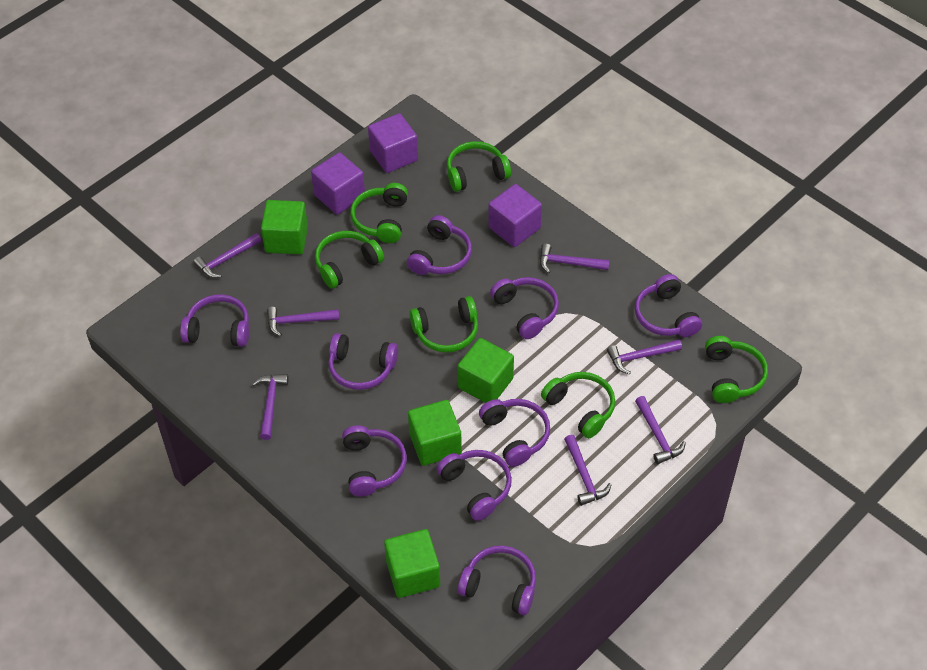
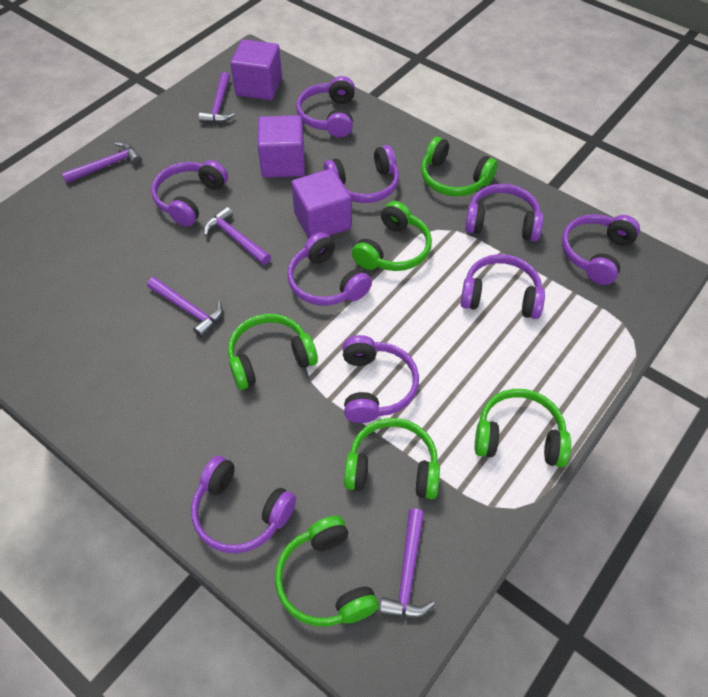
green cube: 4 -> 0
purple hammer: 7 -> 5

